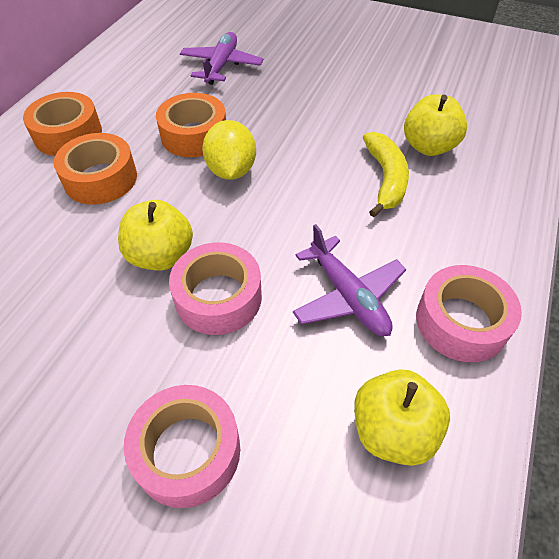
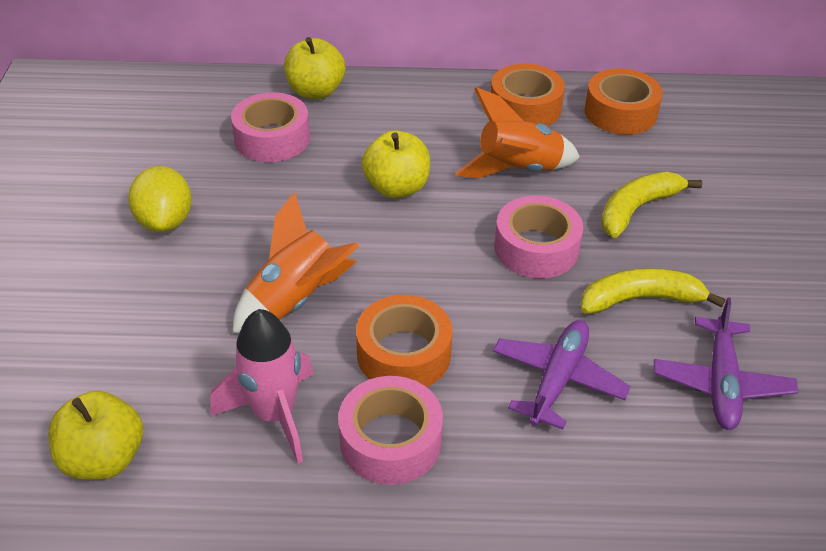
orange rocket: 0 -> 2
pink rocket: 0 -> 1
yellow banana: 1 -> 2

